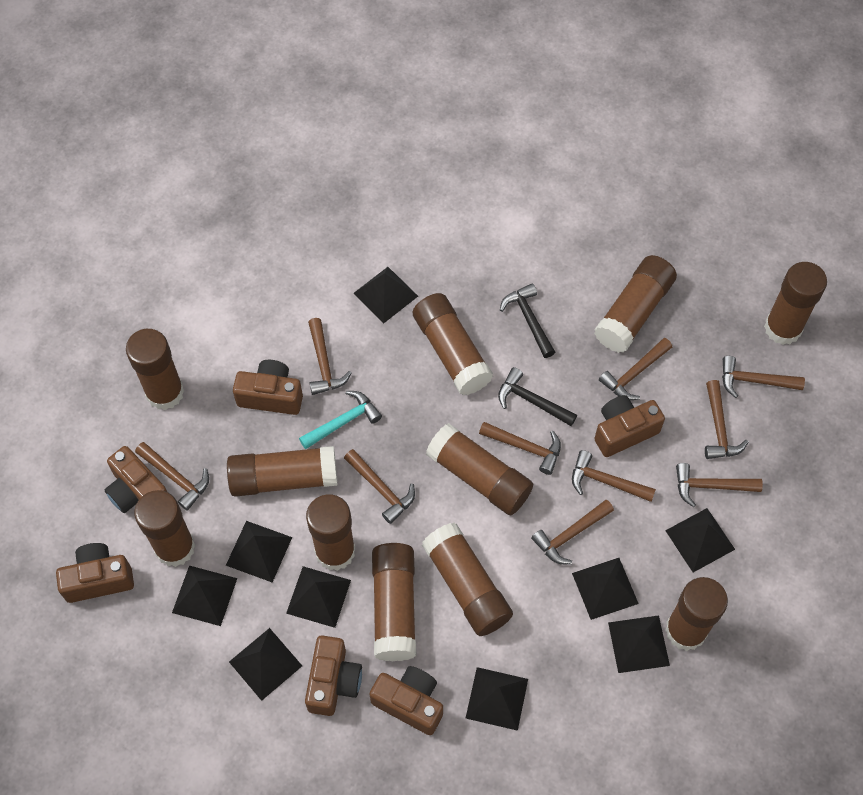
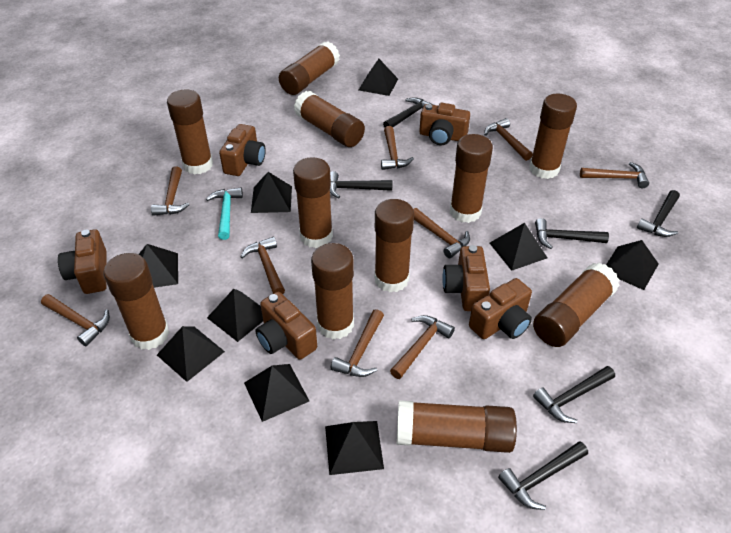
black hammer: 2 -> 6
brown hammer: 10 -> 9

